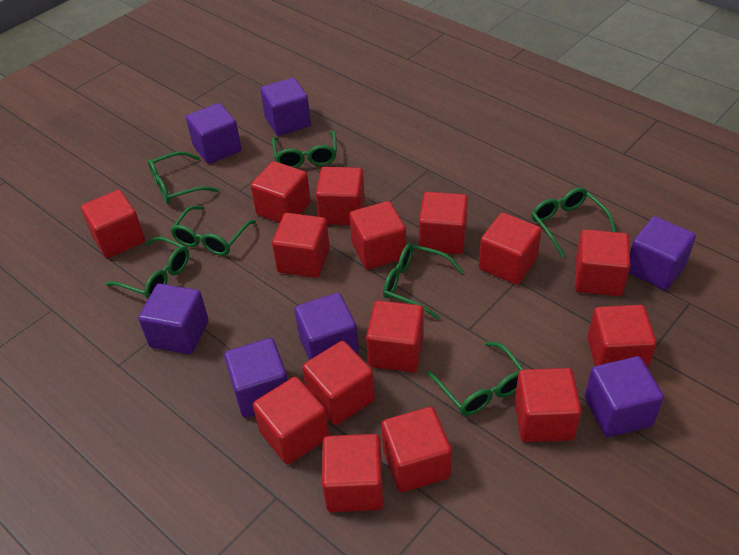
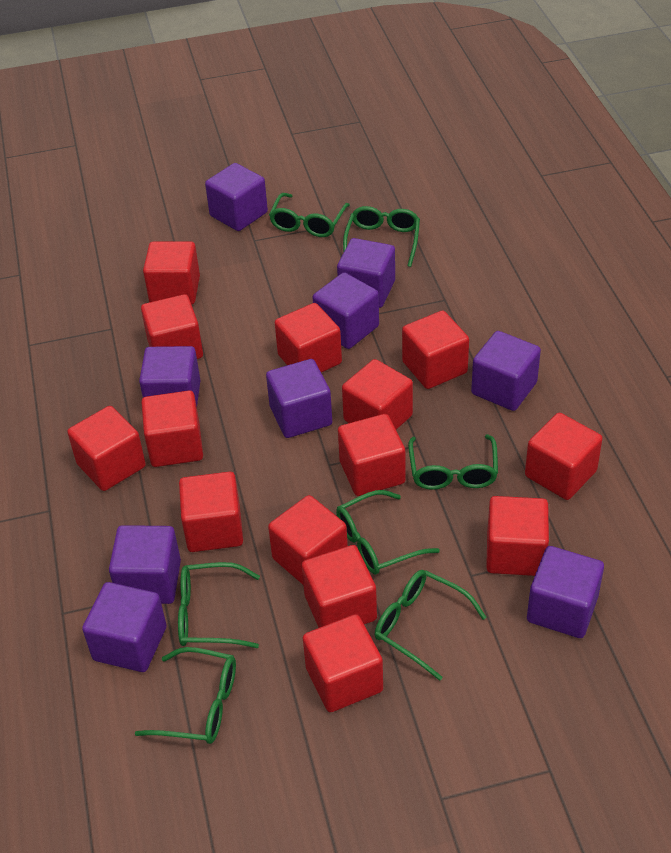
purple cube: 7 -> 9
red cube: 15 -> 14

